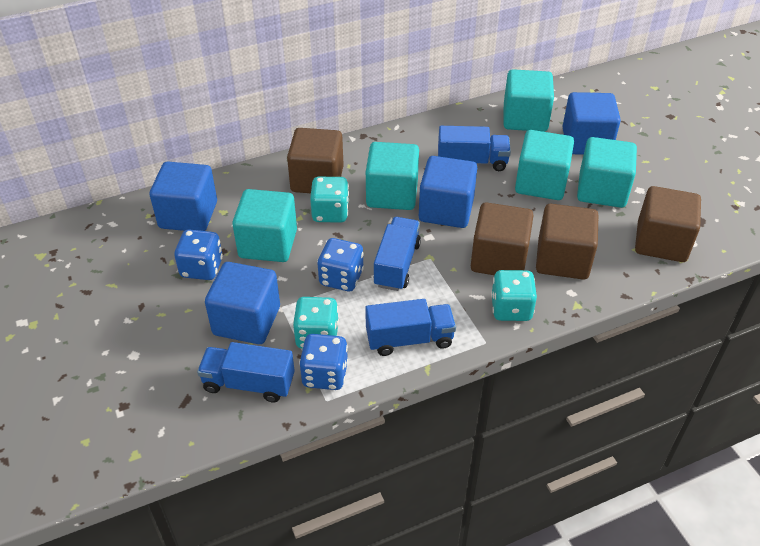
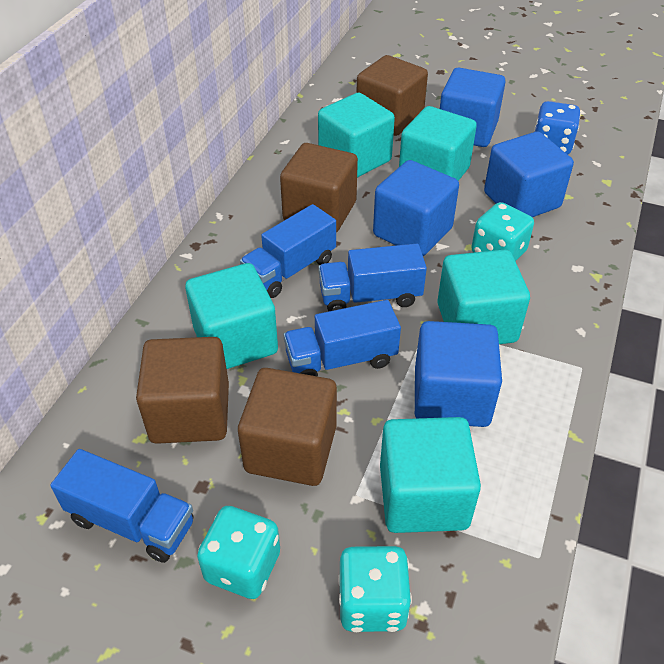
blue dice: 3 -> 1

